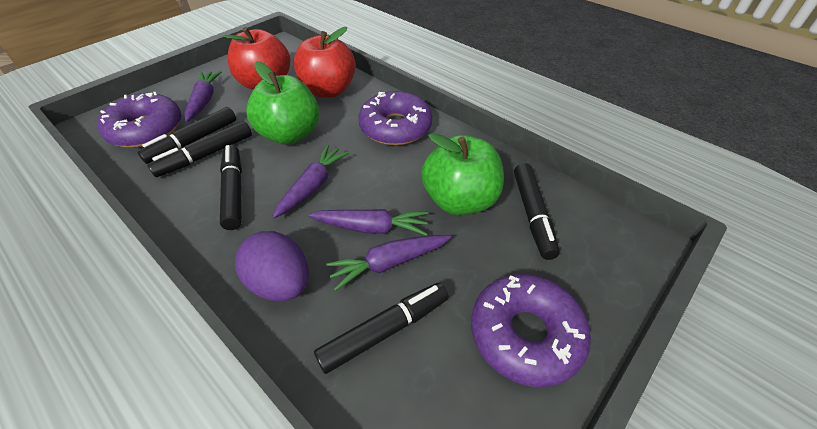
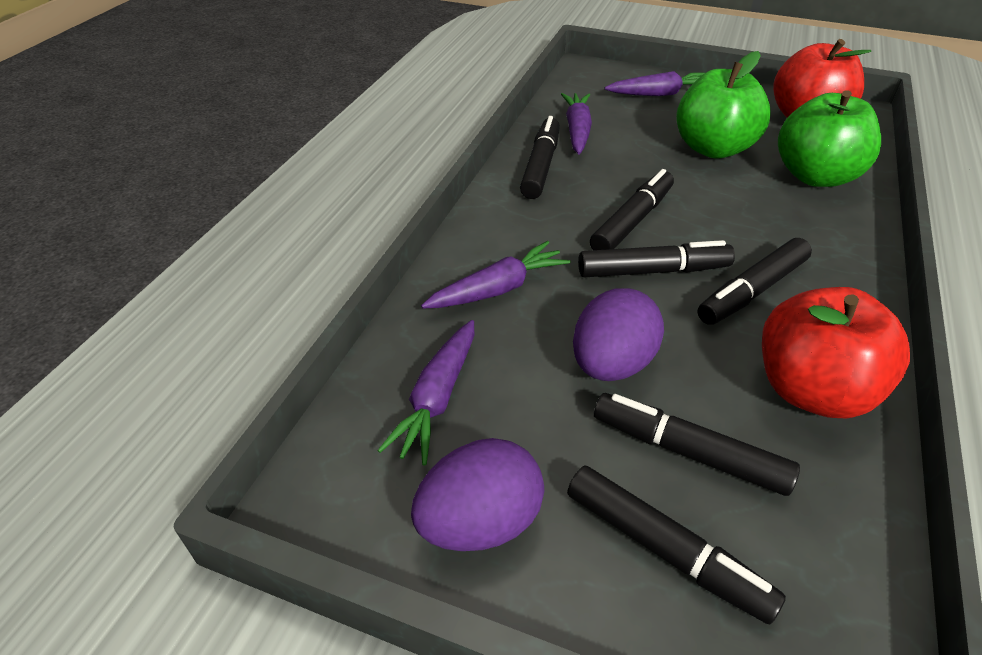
black marker: 5 -> 6
purple donut: 3 -> 0
purple egg: 1 -> 2

